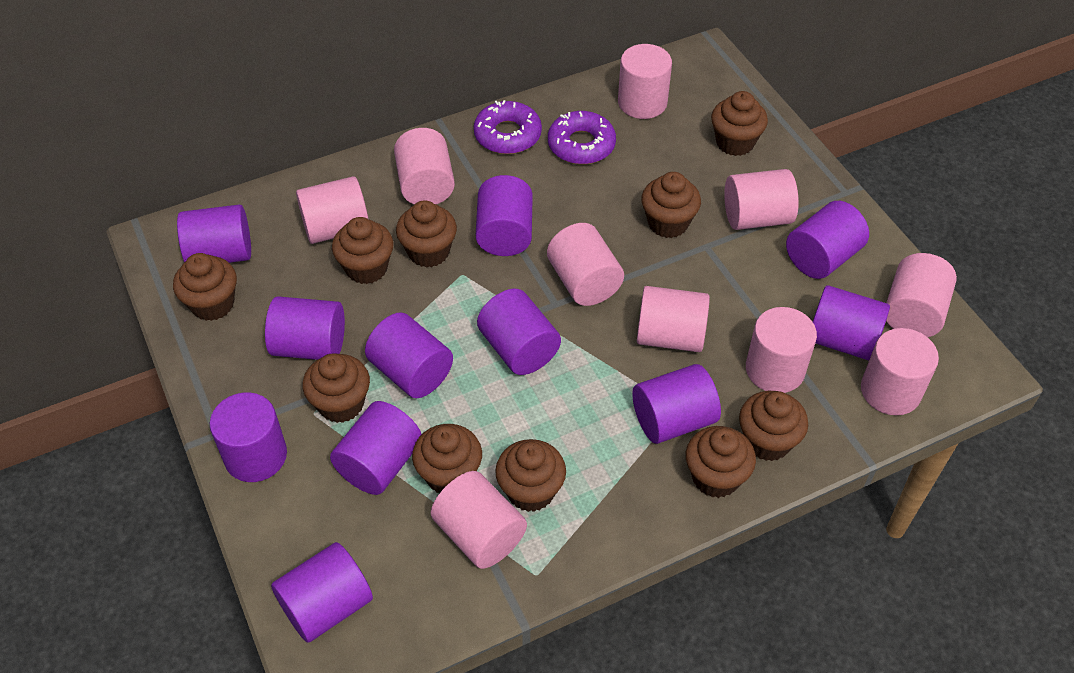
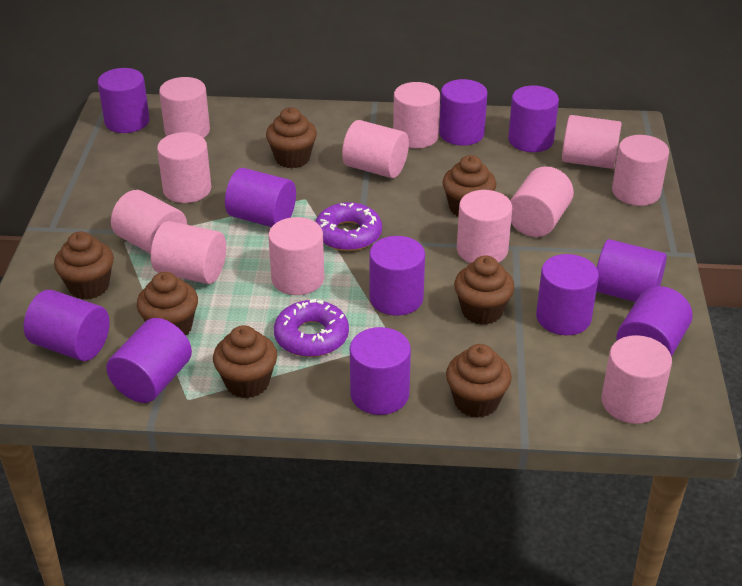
brown cupcake: 10 -> 7
pink cylinder: 10 -> 12

